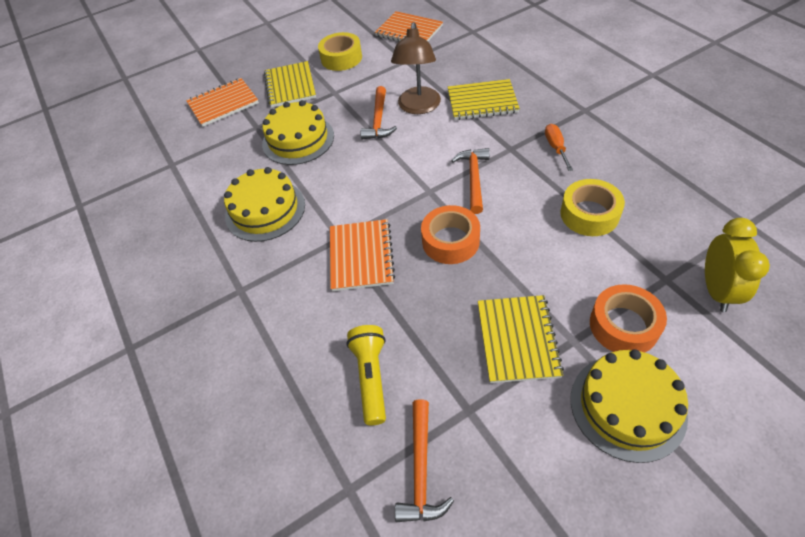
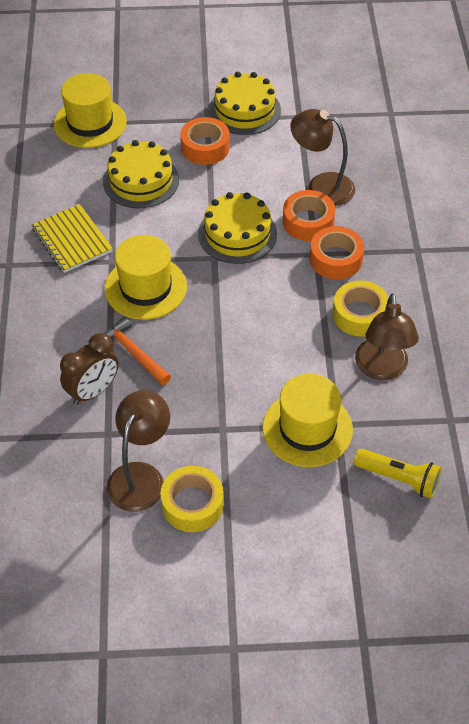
brown clock: 0 -> 1
brown lamp: 1 -> 3
orange hammer: 3 -> 1
orange notebook: 3 -> 0
orange screwdriver: 1 -> 0
orange tape: 2 -> 3
yellow clock: 1 -> 0
yellow hat: 0 -> 3
yellow notebook: 3 -> 1

